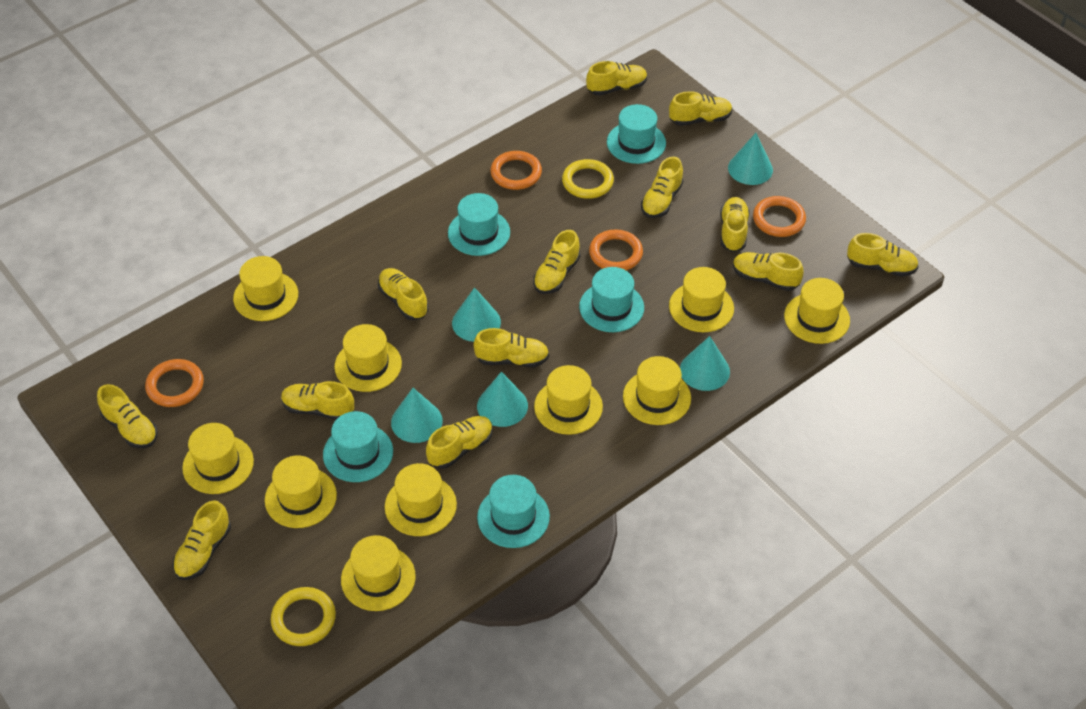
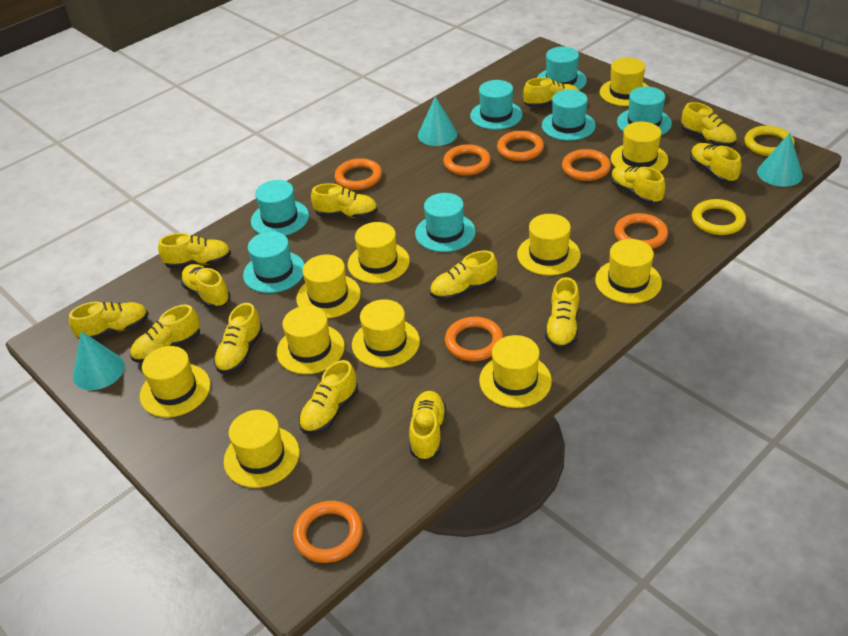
orange ring: 4 -> 7
turquoise cone: 5 -> 3
turquoise hat: 5 -> 7
yellow hat: 10 -> 11
yellow shoe: 13 -> 14

